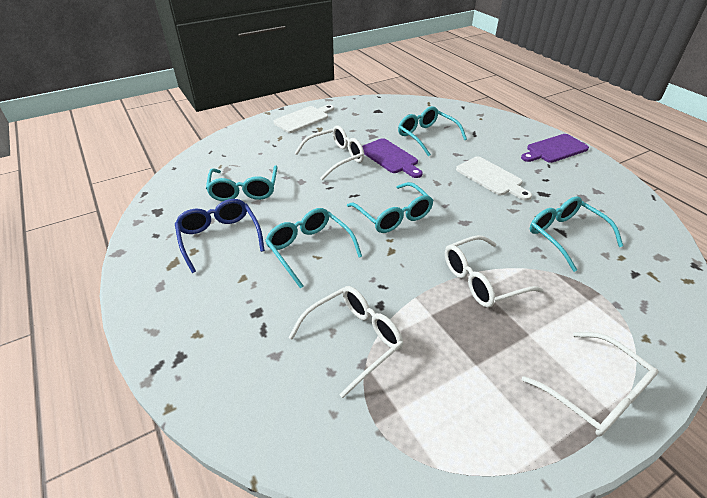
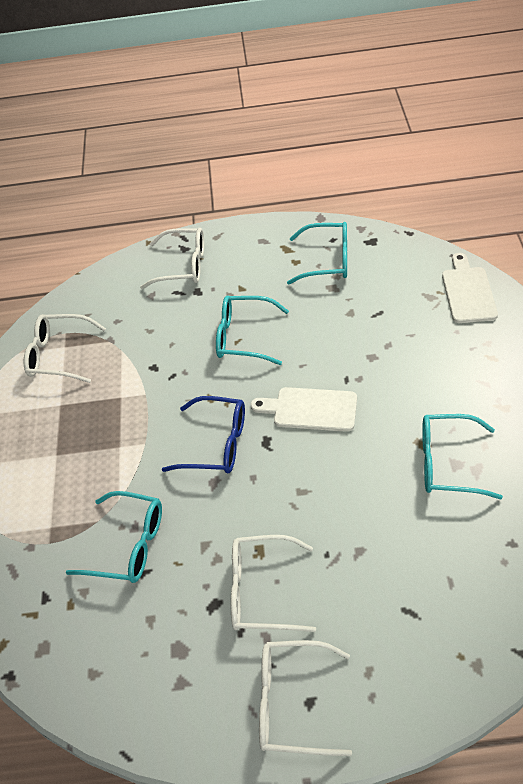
purple cutting board: 2 -> 0
turquoise glasses: 5 -> 4

